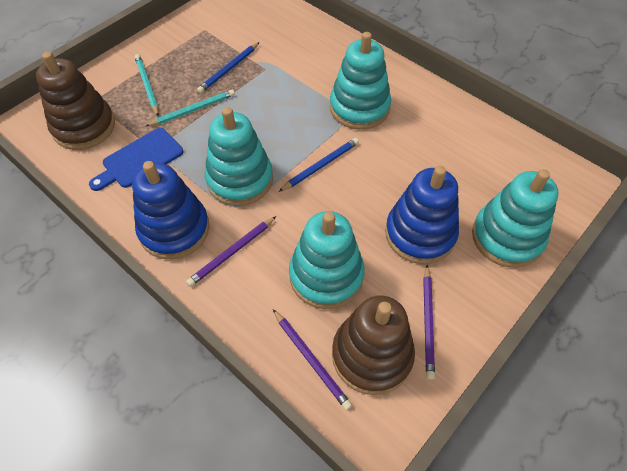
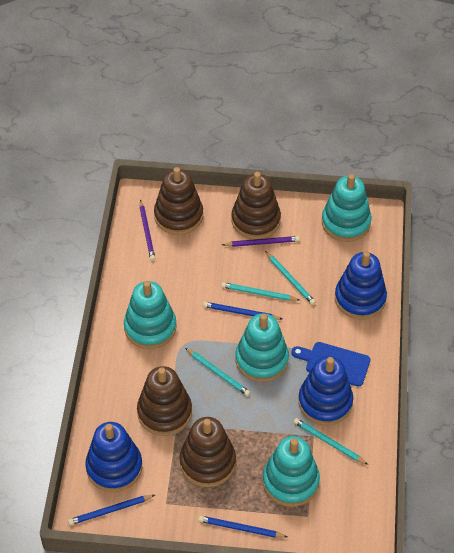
blue pencil: 2 -> 3
blue stacking toy: 2 -> 3
brown stacking toy: 2 -> 4
purple pencil: 3 -> 2
turquoise pencil: 2 -> 4

